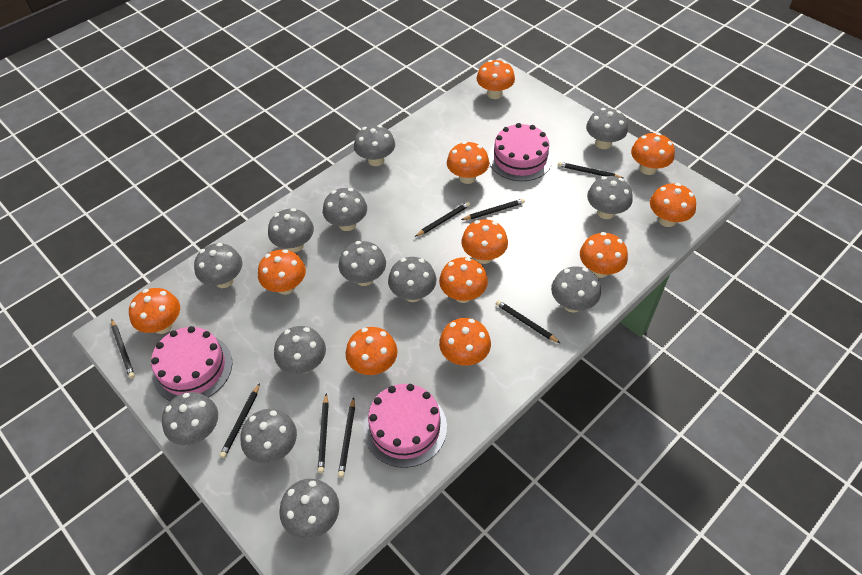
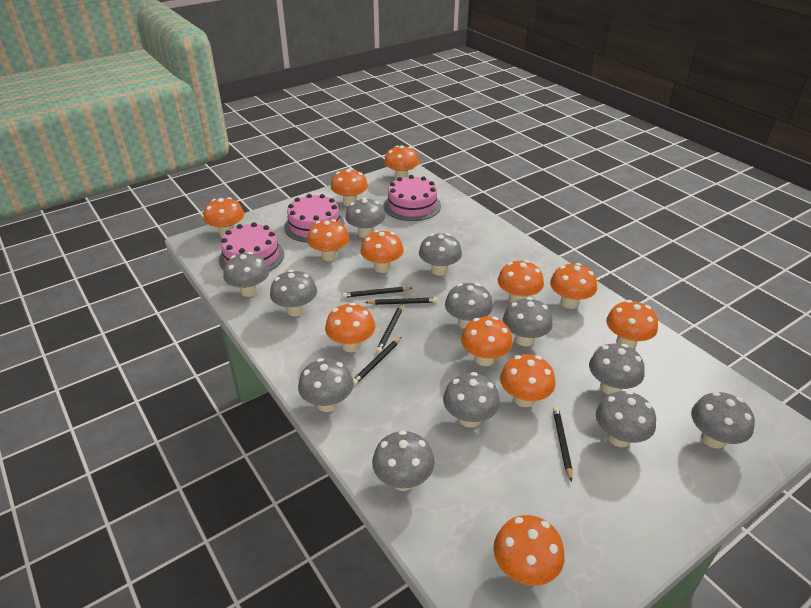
black pencil: 8 -> 5
grey mushroom: 13 -> 12
orange mushroom: 11 -> 12

